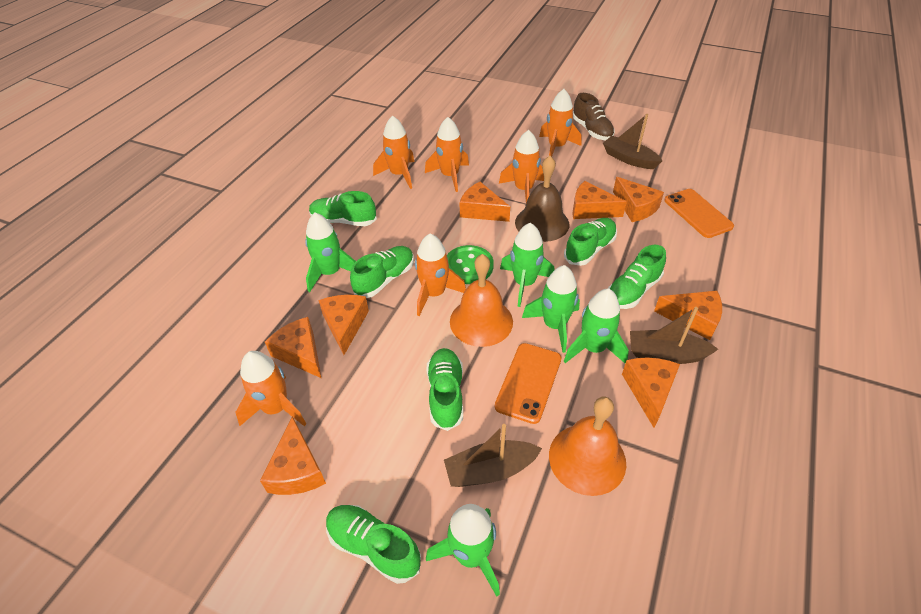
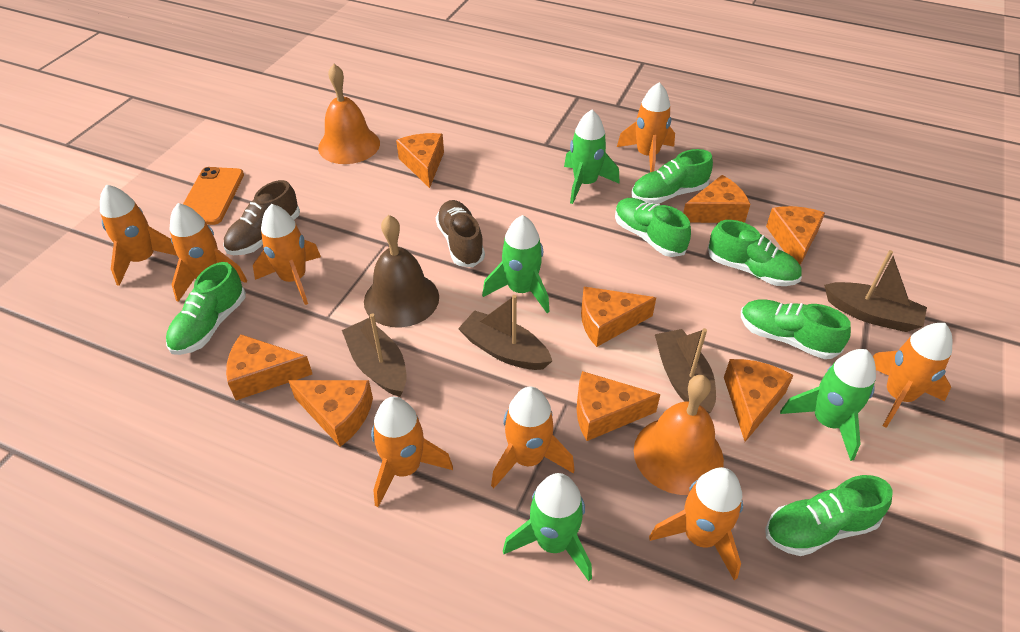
brown boat: 3 -> 4
brown shoe: 1 -> 2
green button: 1 -> 0
green rocket: 5 -> 4
orange phone: 2 -> 1
orange rocket: 6 -> 8

